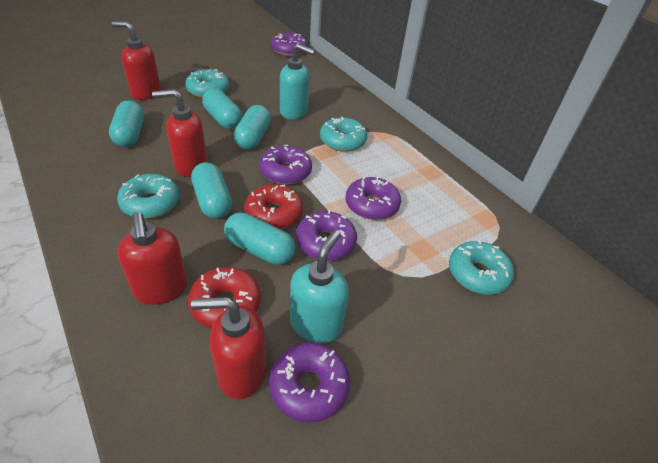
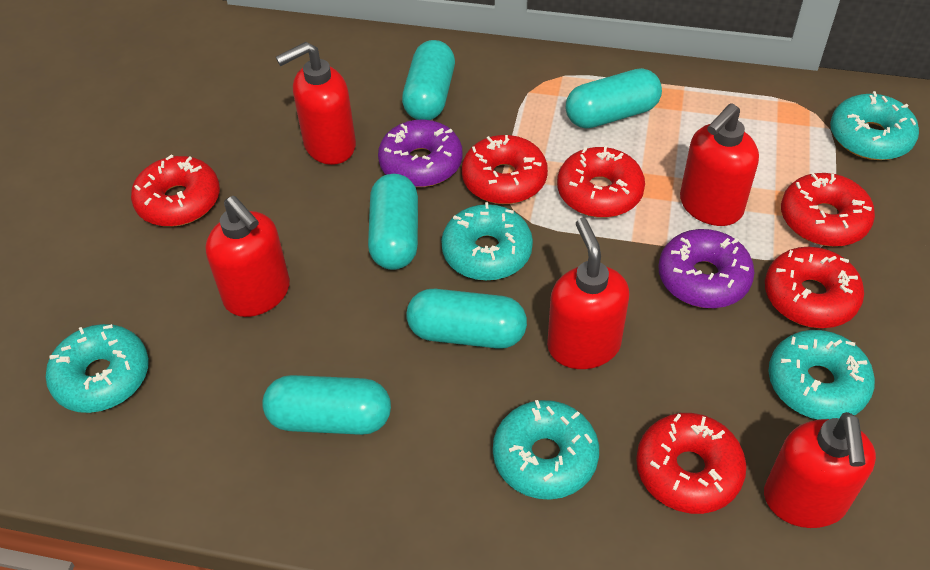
purple donut: 5 -> 2
red donut: 2 -> 6
red soap dispenser: 4 -> 5
turquoise donut: 4 -> 5
turquoise soap dispenser: 2 -> 0

